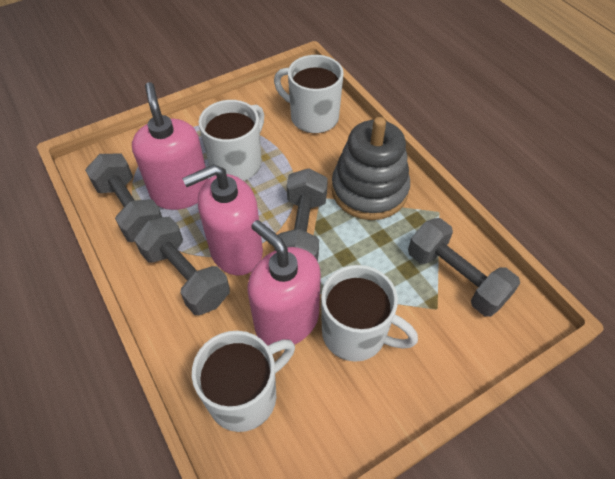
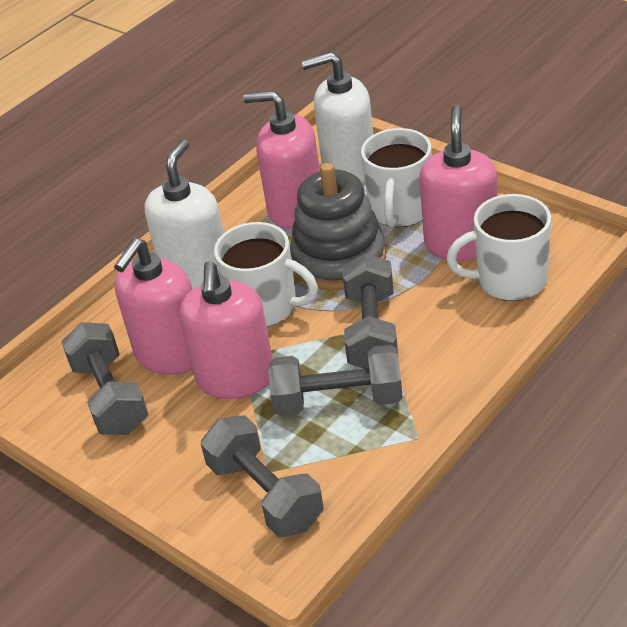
pink soap dispenser: 3 -> 4
white mug: 4 -> 3
white soap dispenser: 0 -> 2

